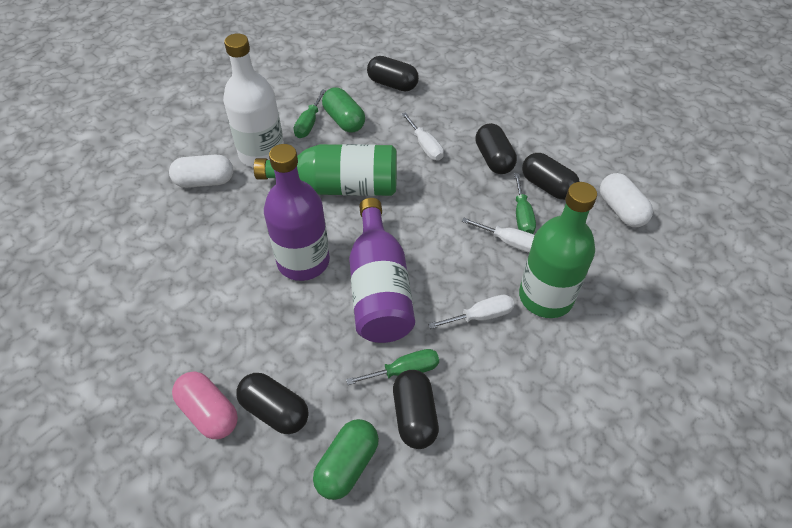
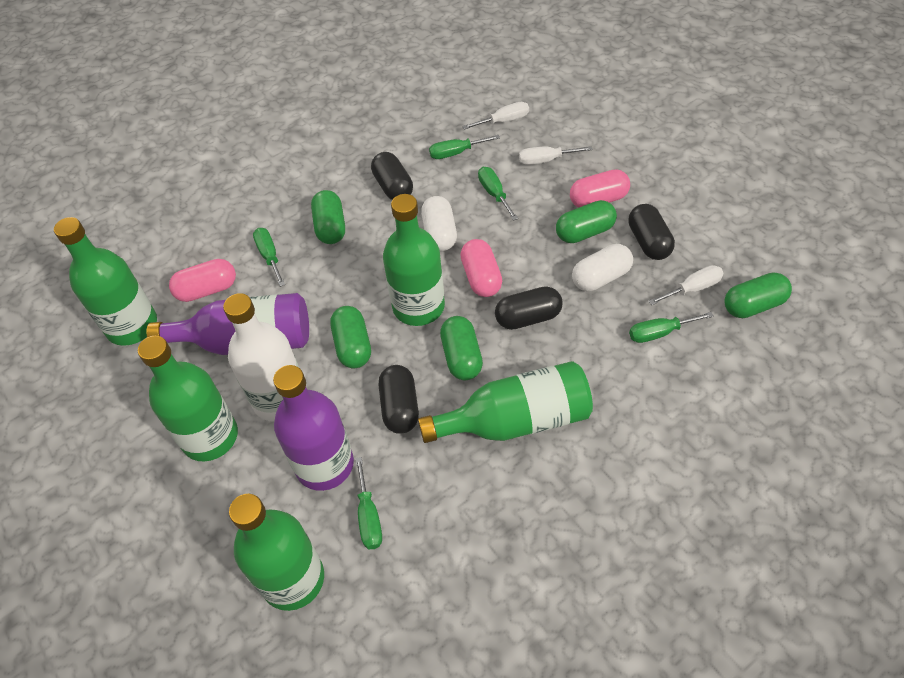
black capsule: 5 -> 4
green bottle: 2 -> 5
green capsule: 2 -> 5
green screwdriver: 3 -> 5
pink capsule: 1 -> 3

